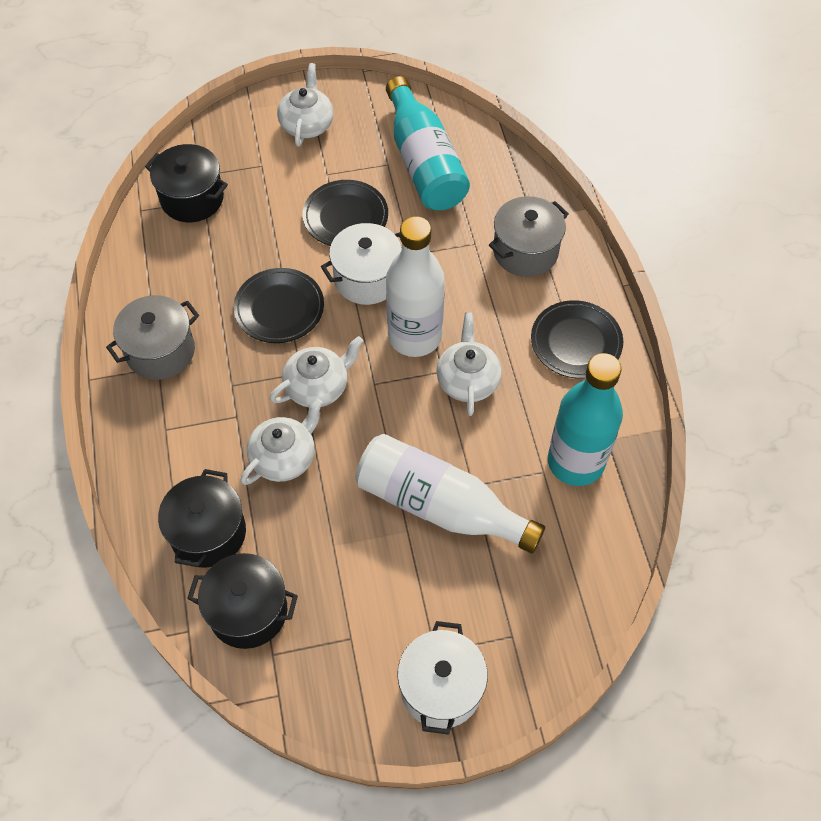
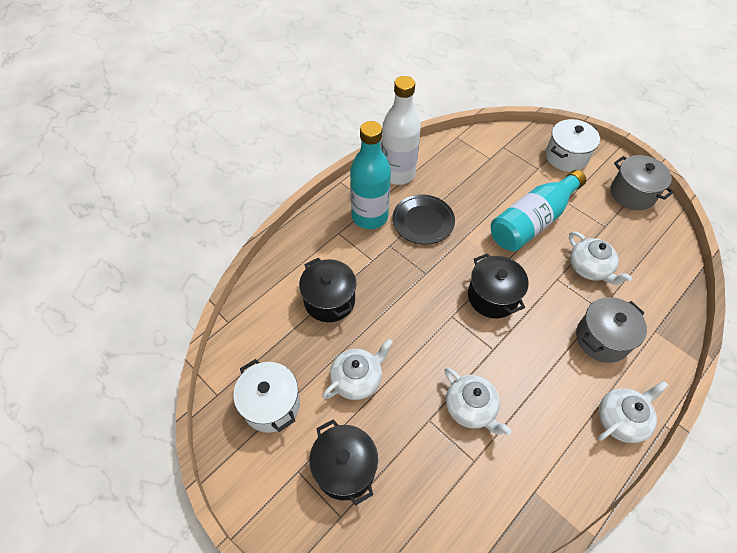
black plate: 3 -> 1
white bottle: 2 -> 1

